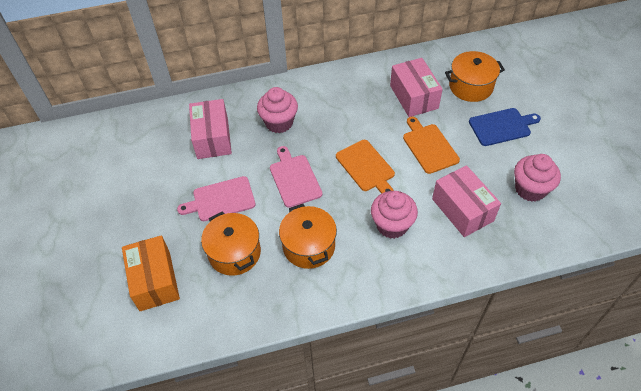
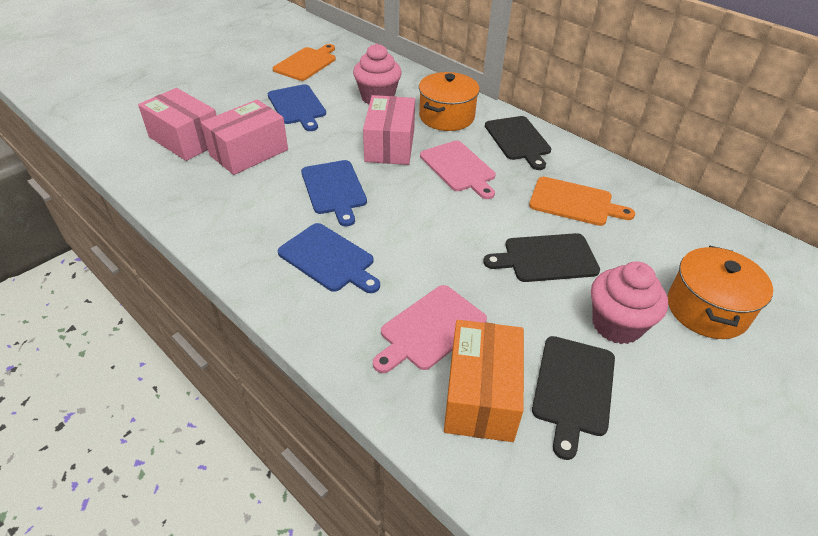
black cutting board: 0 -> 3
blue cutting board: 1 -> 3
orange pot: 3 -> 2
pink cupcake: 3 -> 2

